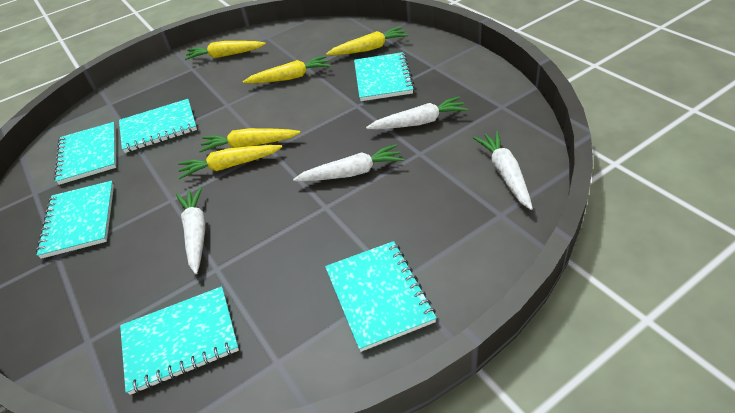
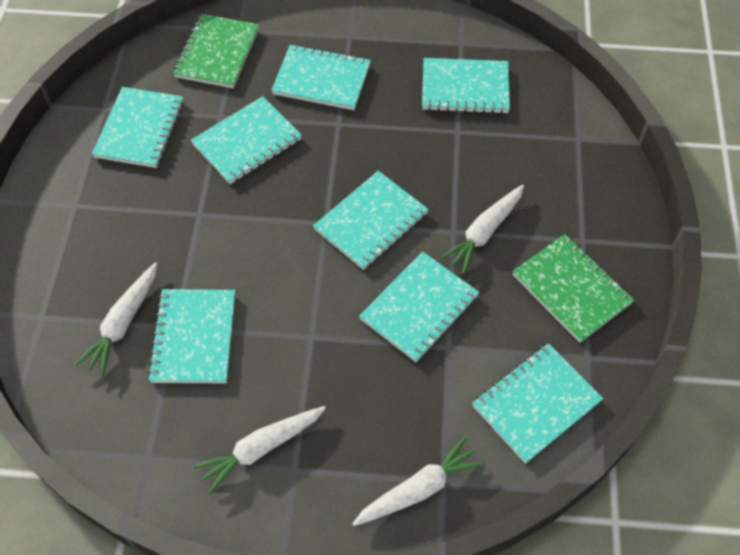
green notebook: 0 -> 2
turquoise notebook: 6 -> 8
yellow carrot: 5 -> 0

